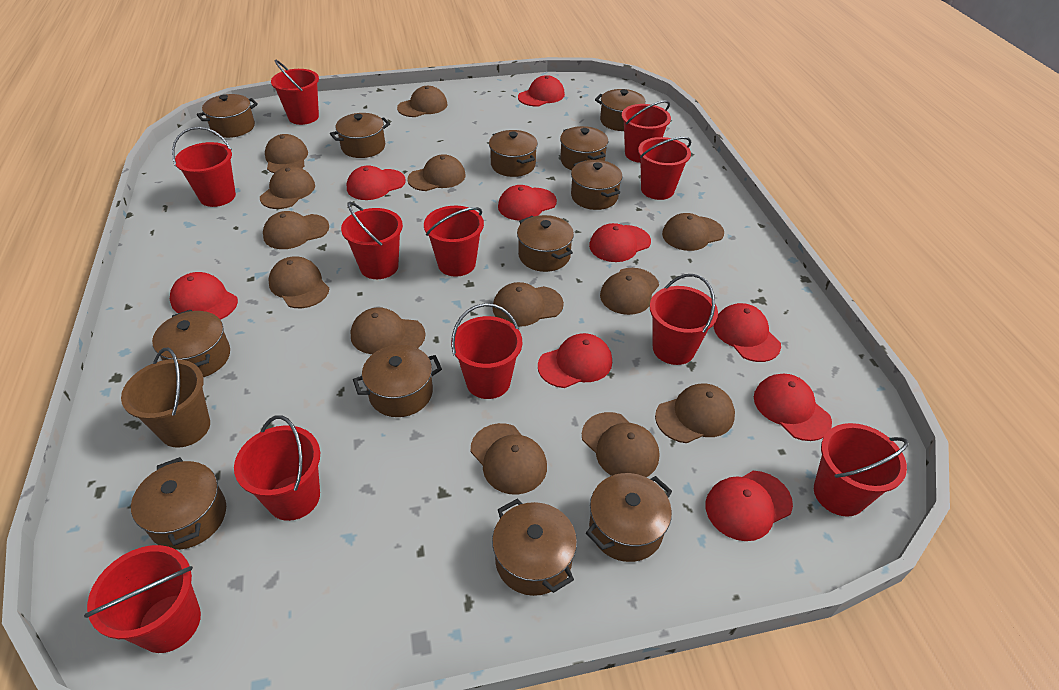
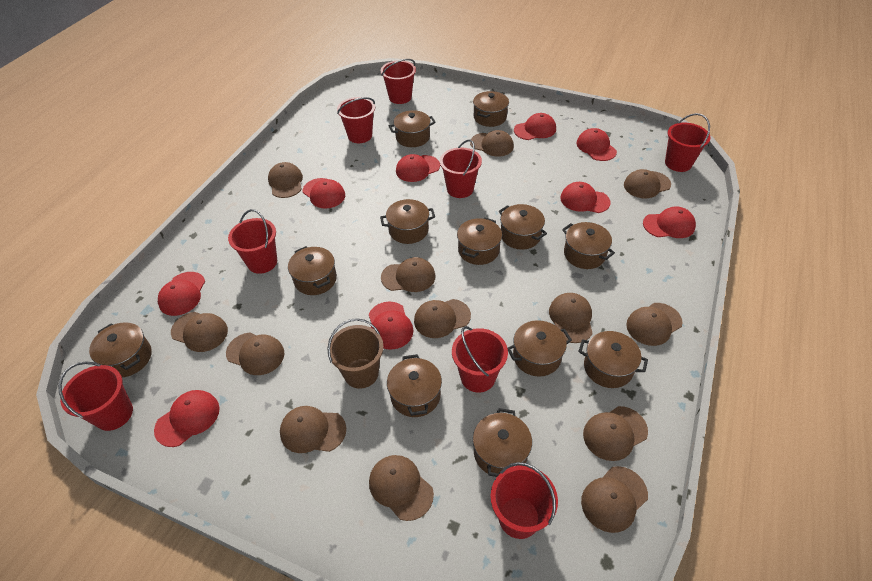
red bucket: 11 -> 8

